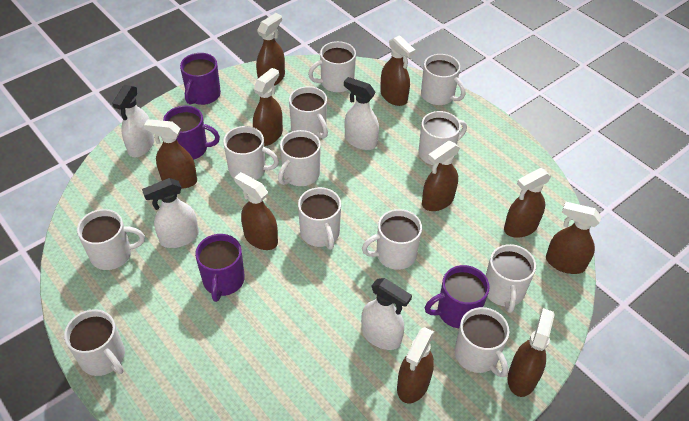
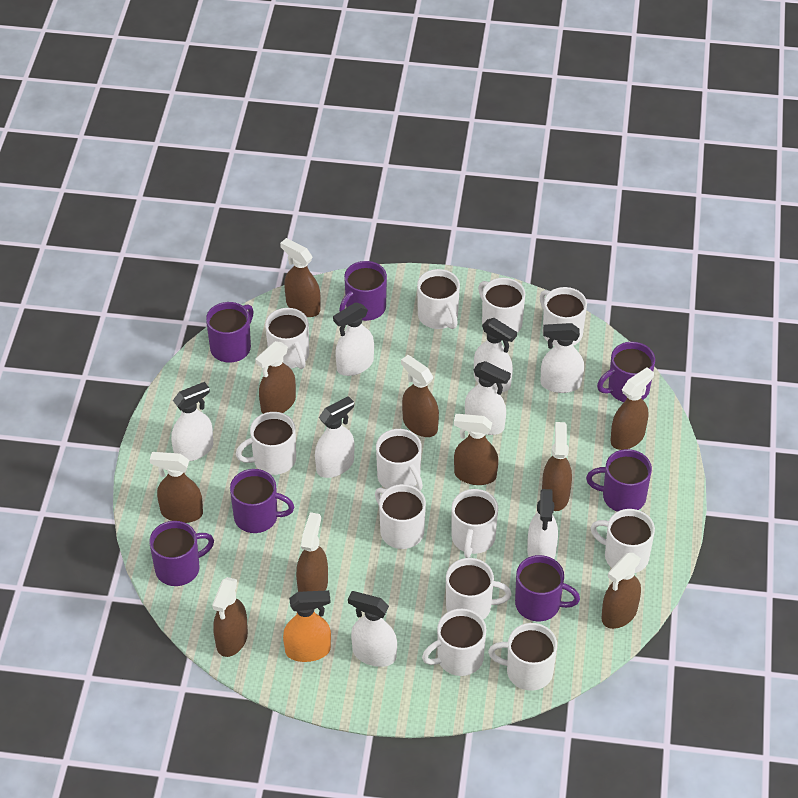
orange spray bottle: 0 -> 1
purple mug: 4 -> 7
white spray bottle: 4 -> 8

